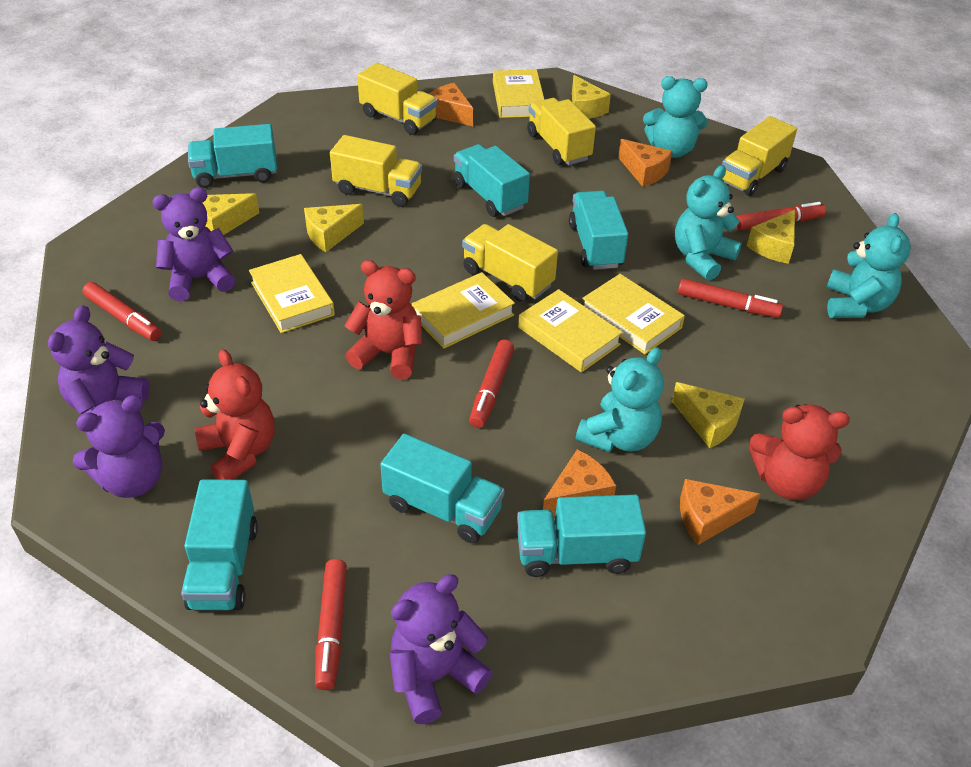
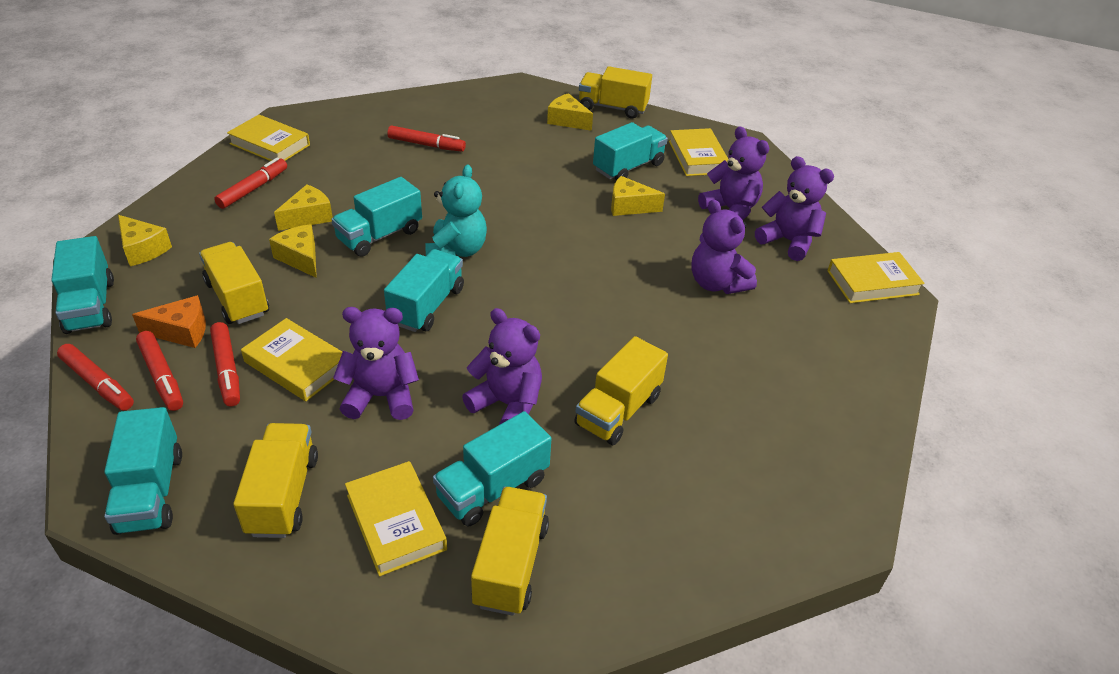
orange cheese: 4 -> 1
purple teddy bear: 4 -> 5
red teddy bear: 3 -> 0
turquoise teddy bear: 4 -> 1

